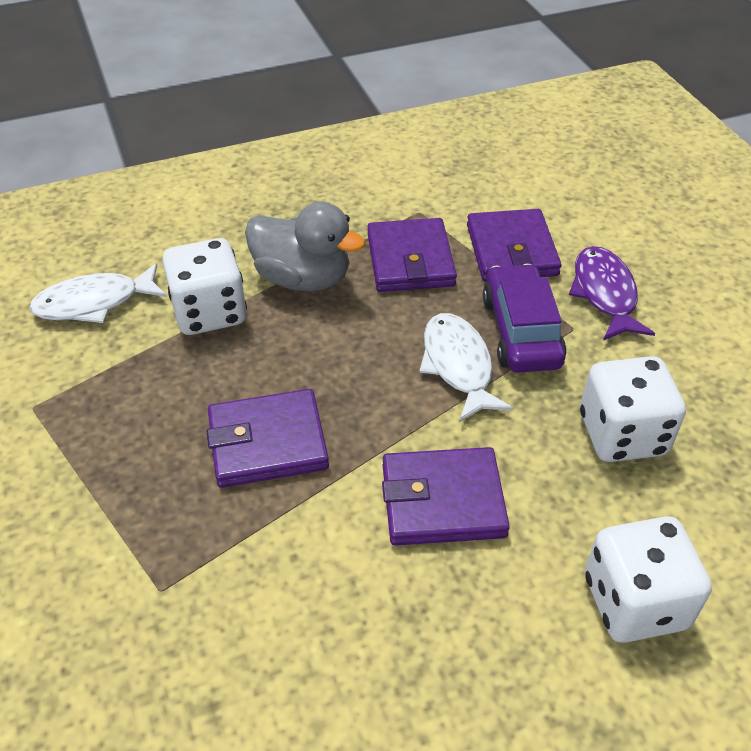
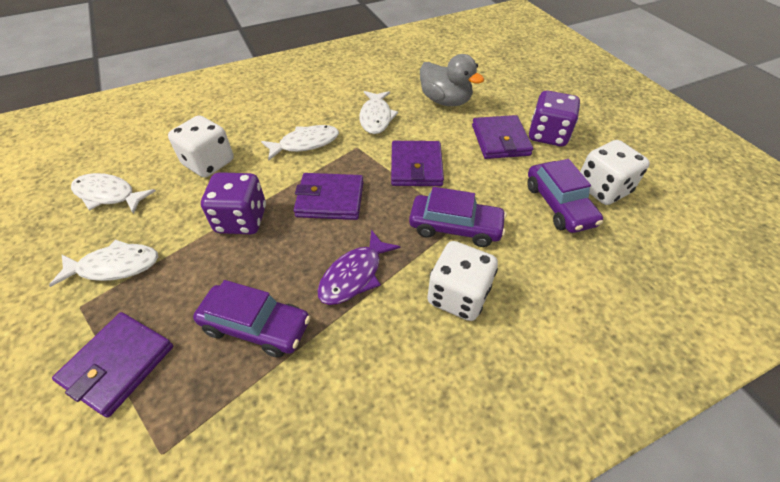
purple car: 1 -> 3
purple dice: 0 -> 2
white fish: 2 -> 4

